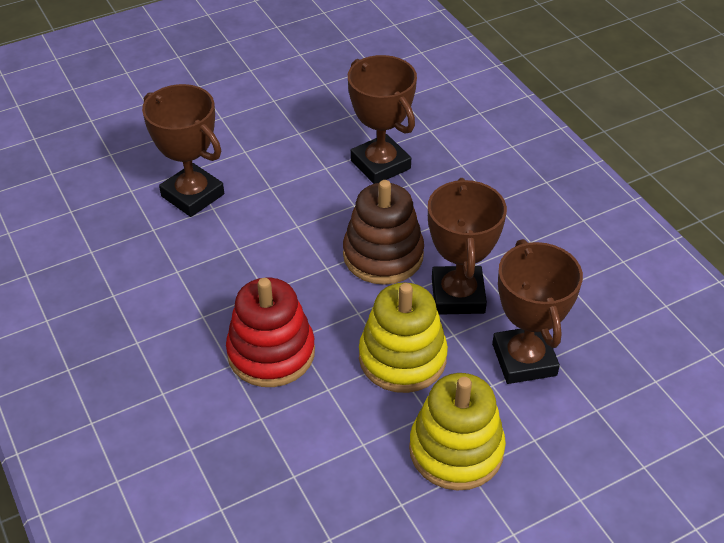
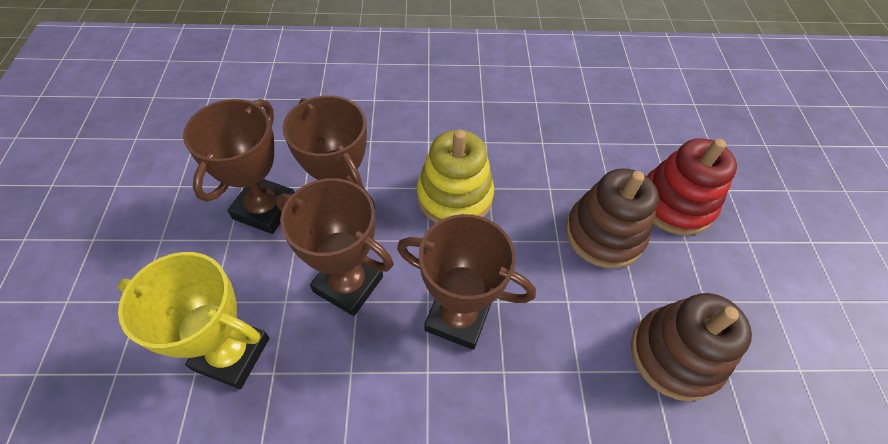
brown stacking toy: 1 -> 2
yellow stacking toy: 2 -> 1
yellow trophy: 0 -> 1

